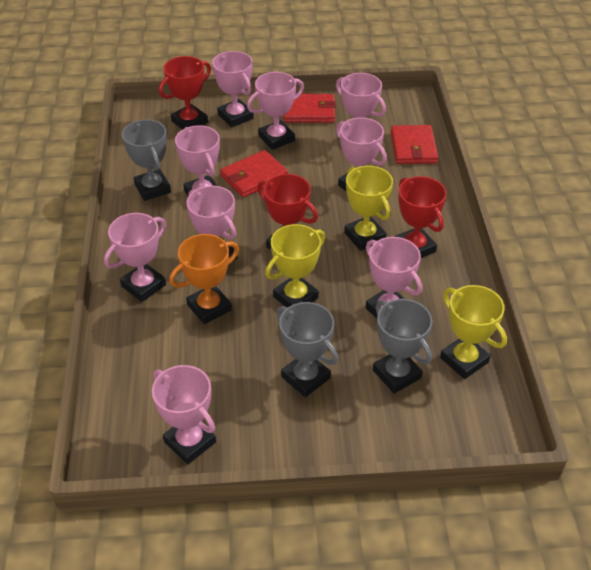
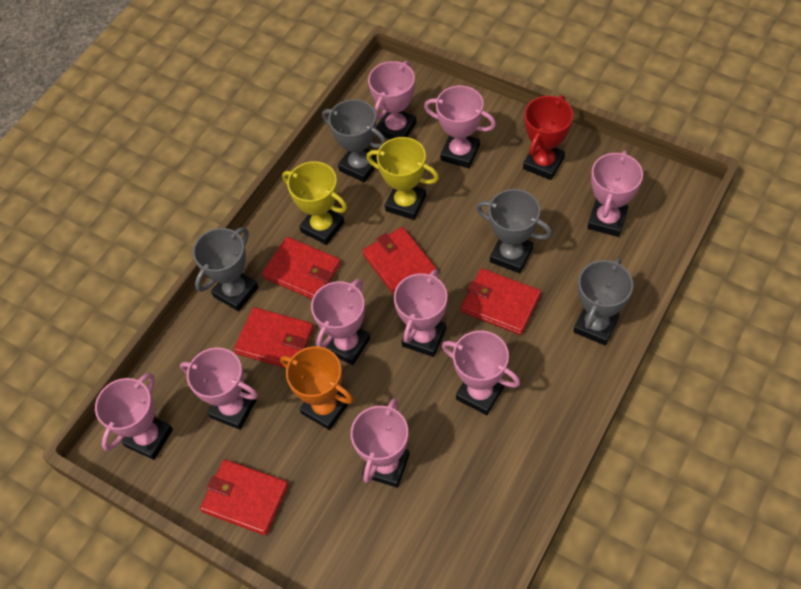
grey trophy: 3 -> 4
red trophy: 3 -> 1
red wallet: 3 -> 5
yellow trophy: 3 -> 2

